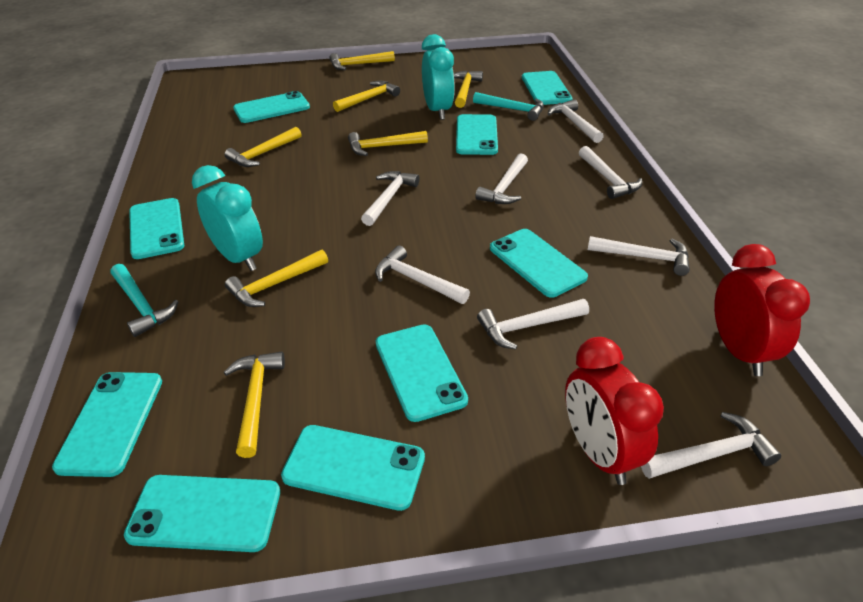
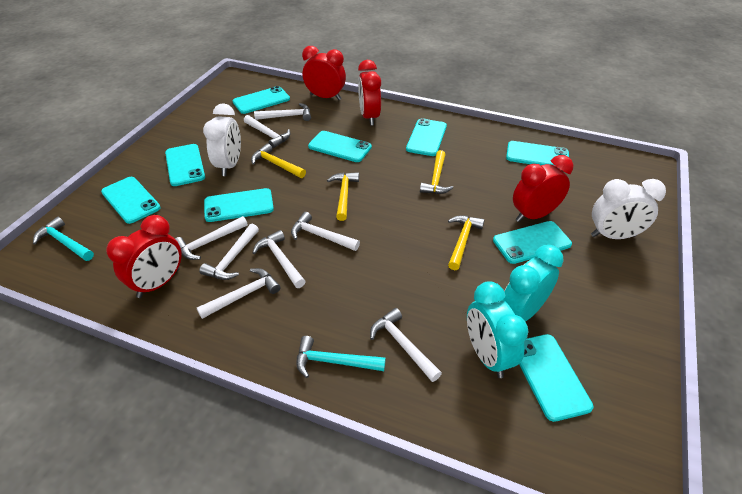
red clock: 2 -> 4
white clock: 0 -> 2
yellow hammer: 7 -> 4

